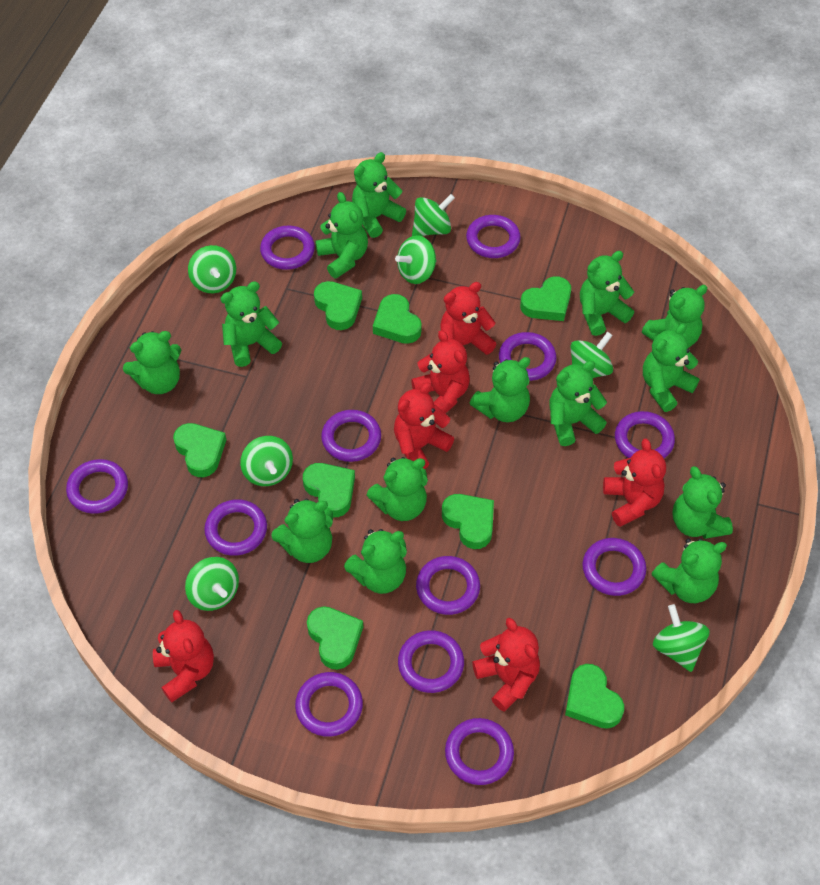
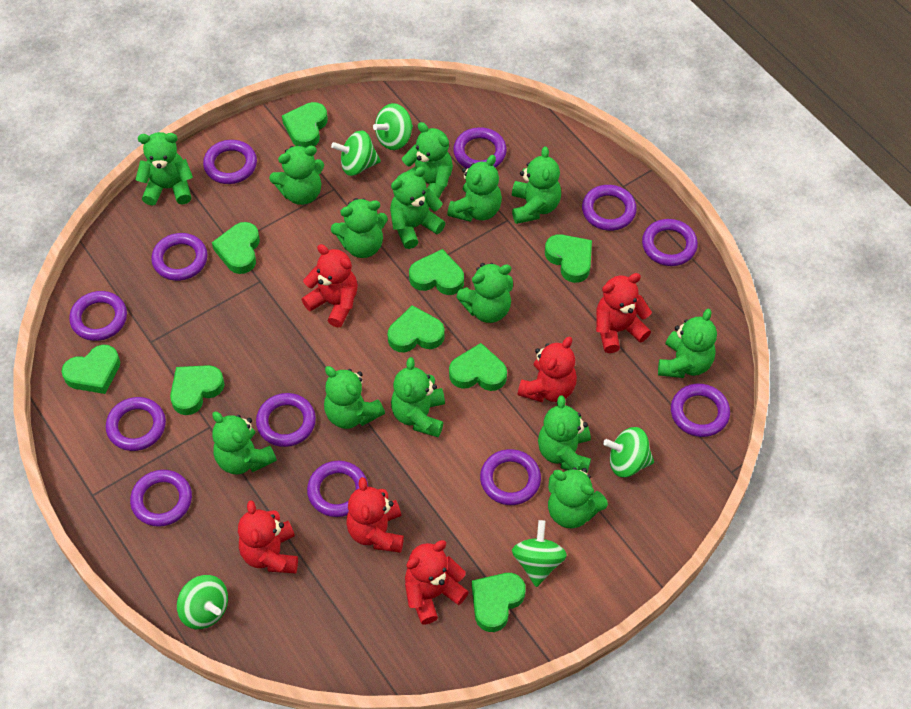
green heart: 8 -> 9
green spinning top: 7 -> 5

